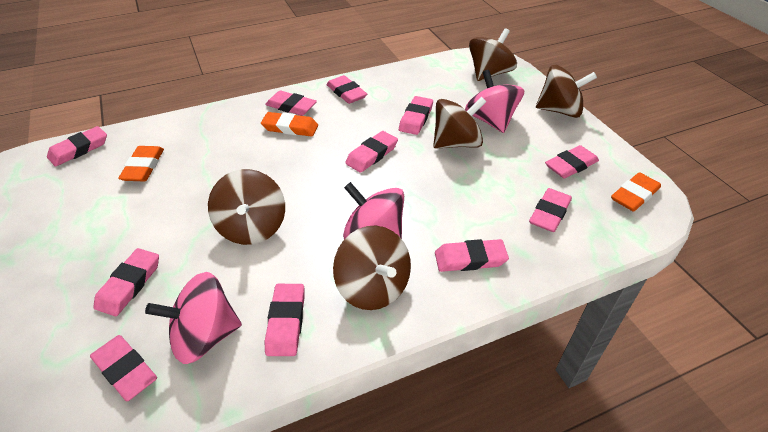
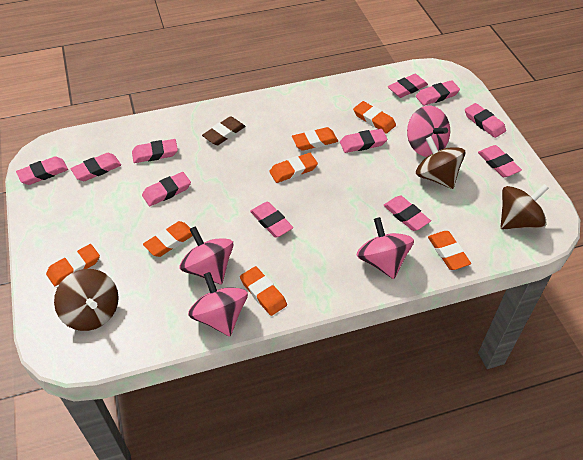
brown eraser: 0 -> 1
brown spinning top: 5 -> 3
orange eraser: 3 -> 7
pink spinning top: 3 -> 4

